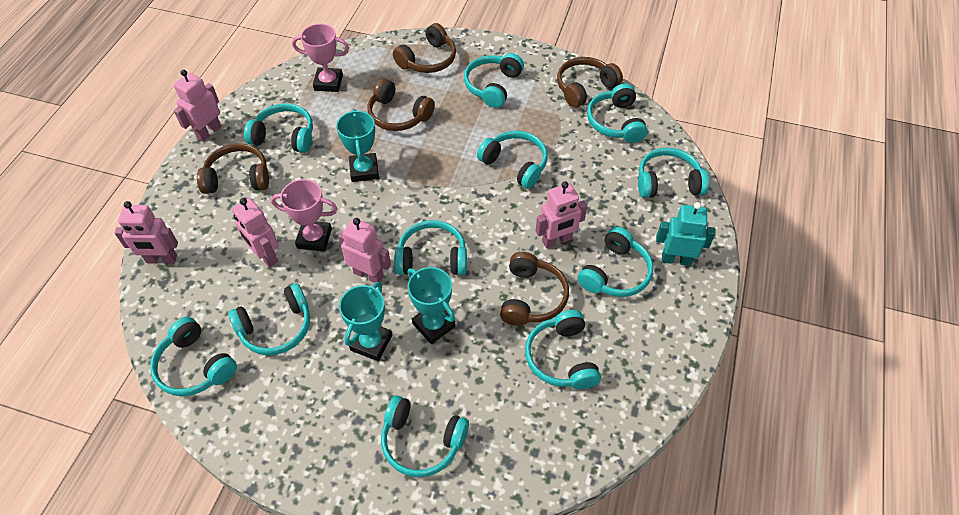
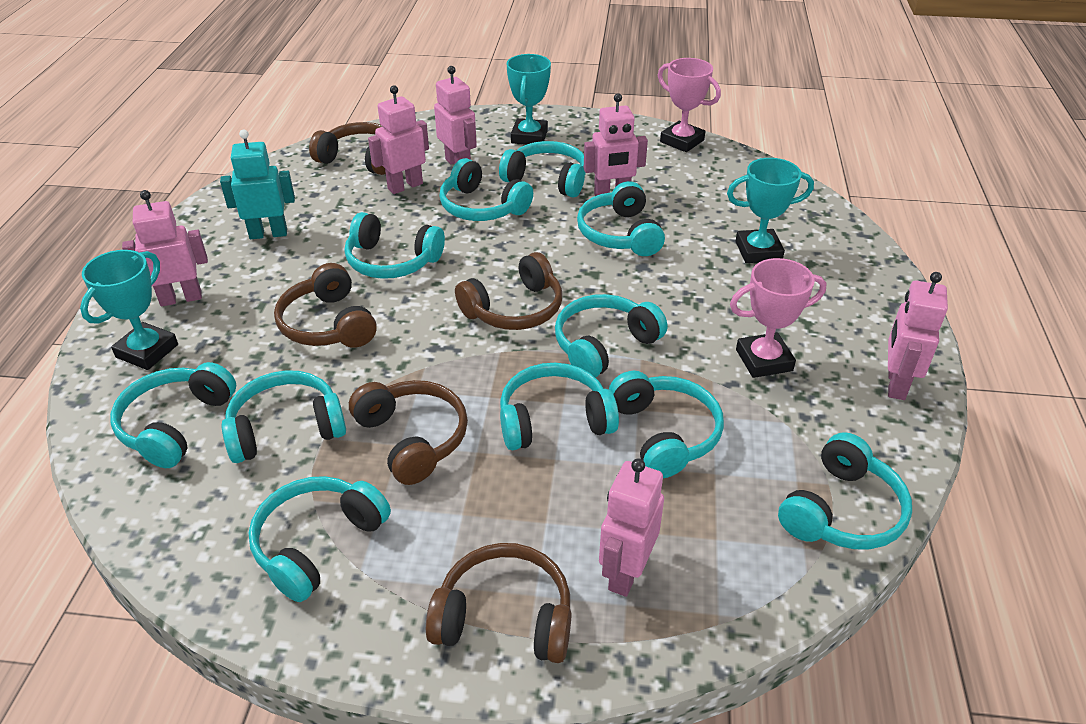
pink robot: 5 -> 6

